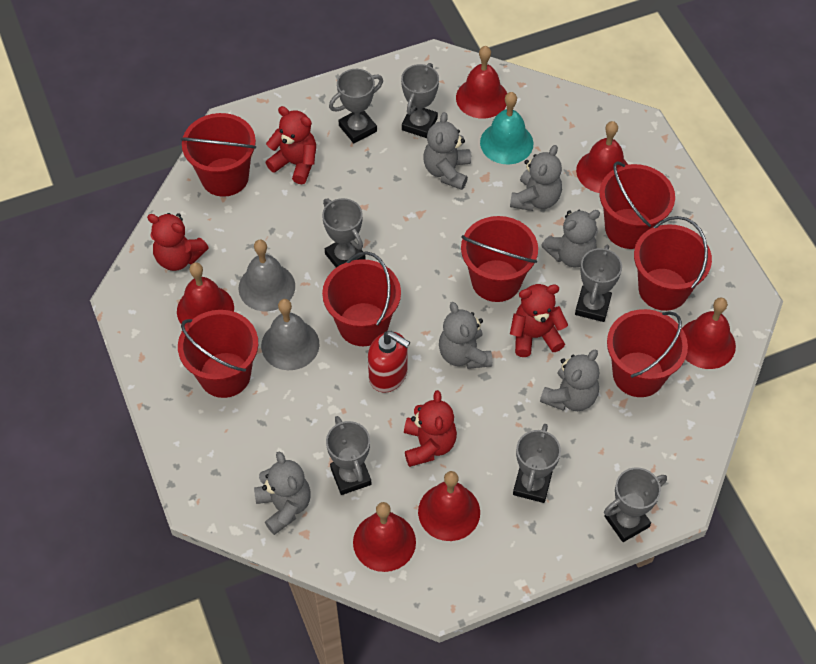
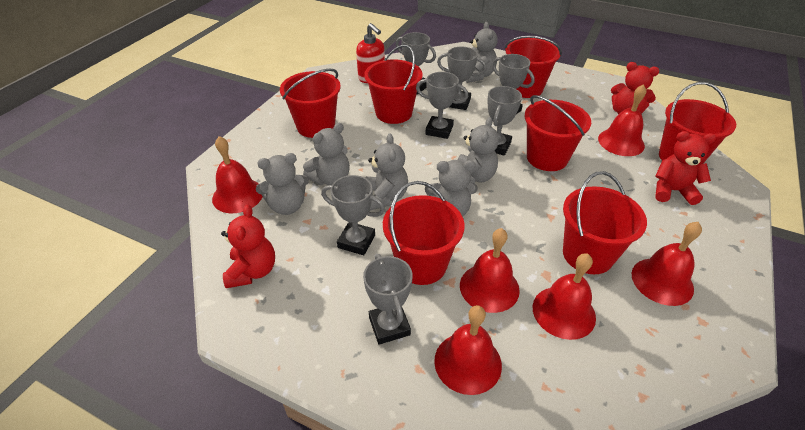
grey bell: 2 -> 0
red teddy bear: 4 -> 3
turquoise bell: 1 -> 0

